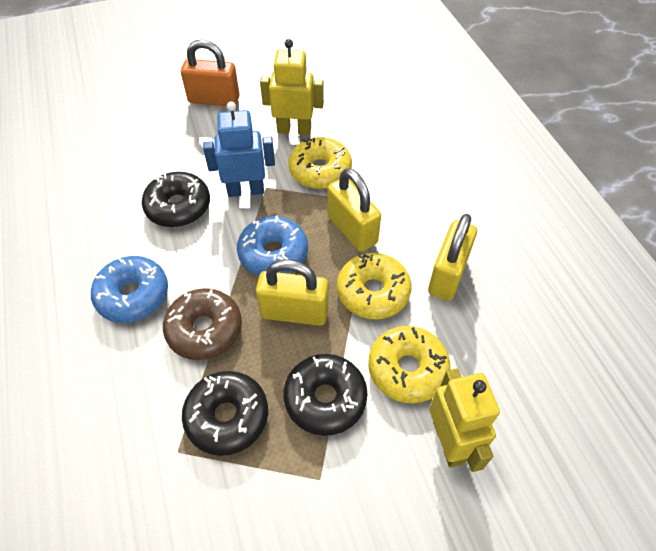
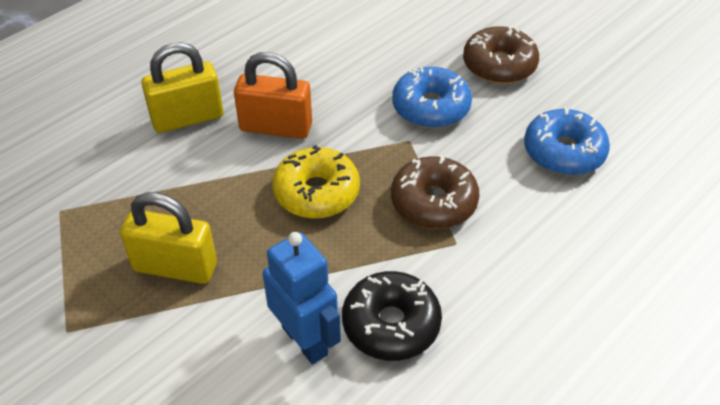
black donut: 3 -> 1
brown donut: 1 -> 2
yellow donut: 3 -> 1
yellow padlock: 3 -> 2
yellow robot: 2 -> 0

